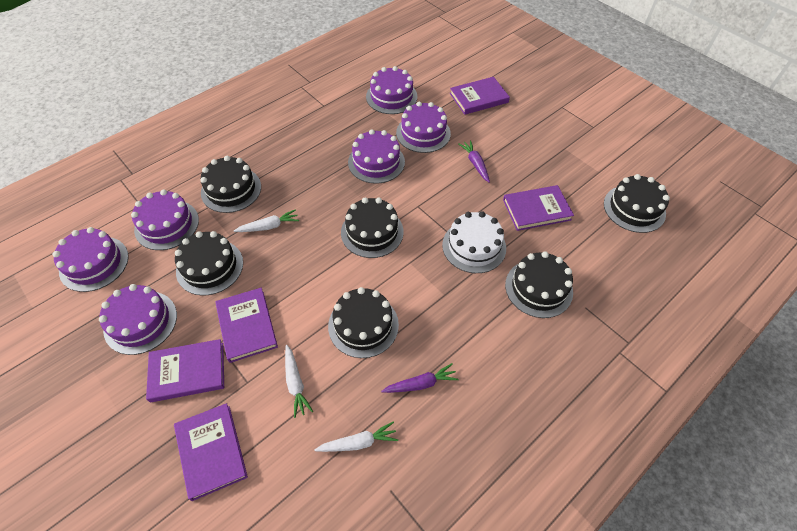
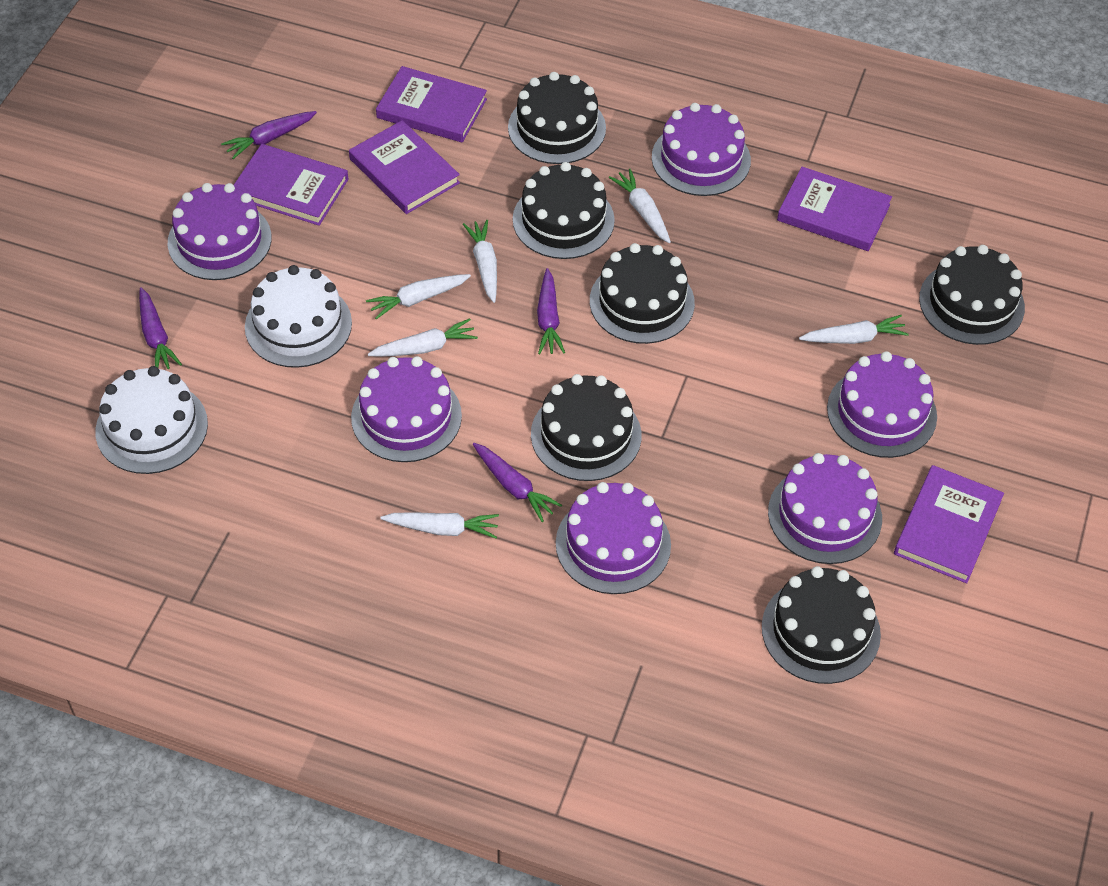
purple carrot: 2 -> 4
white cake: 1 -> 2
white carrot: 3 -> 6

